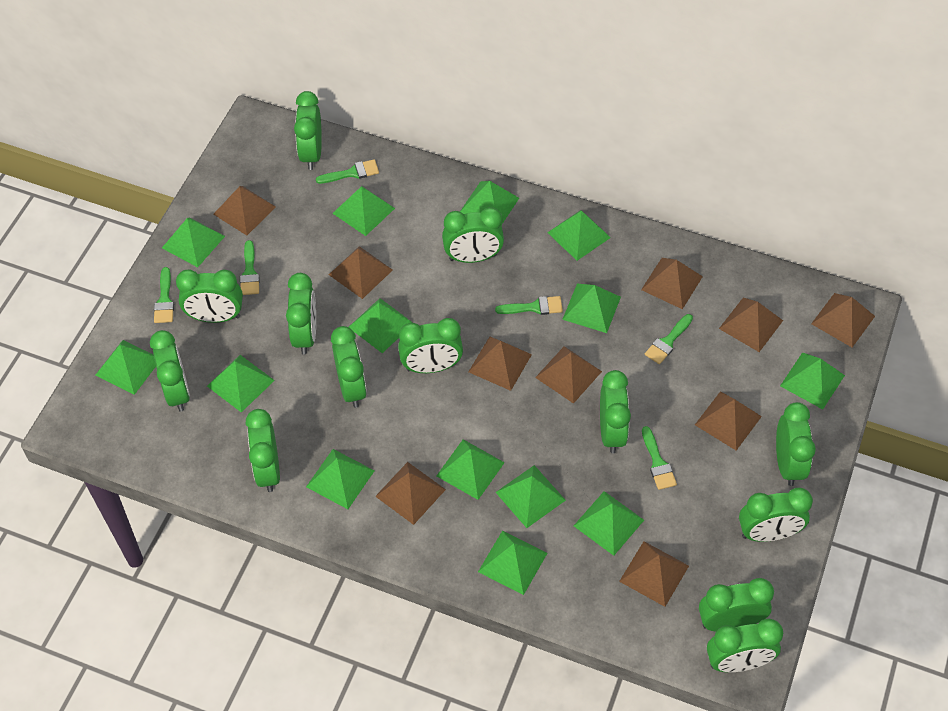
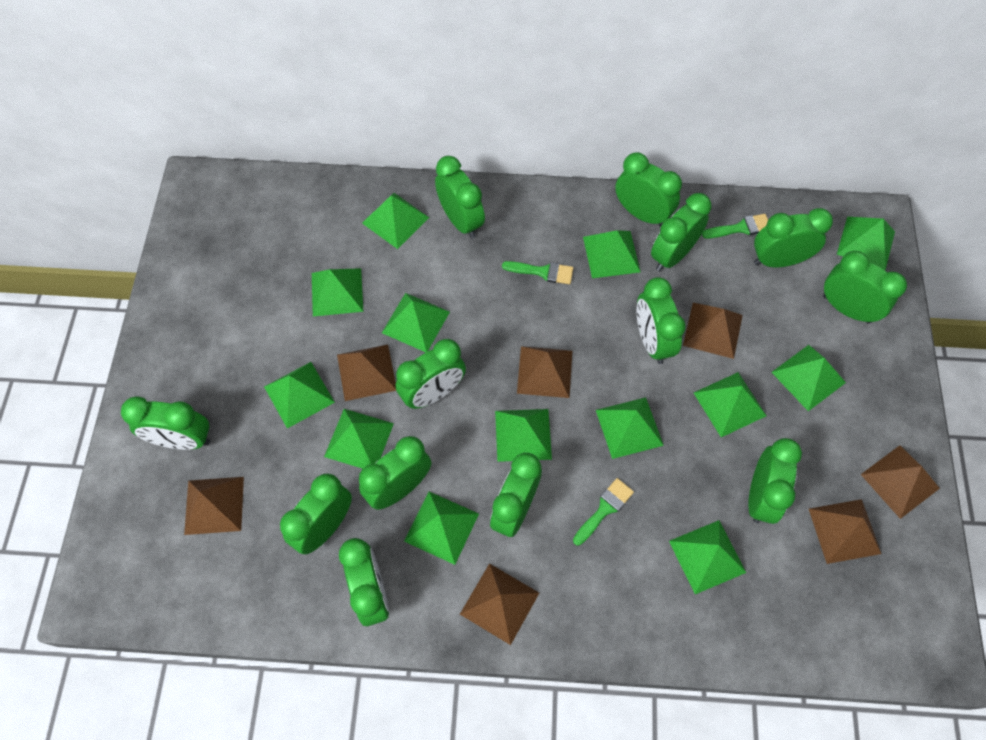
brown pyramid: 10 -> 7
green brush: 6 -> 3
green pyramid: 14 -> 13

